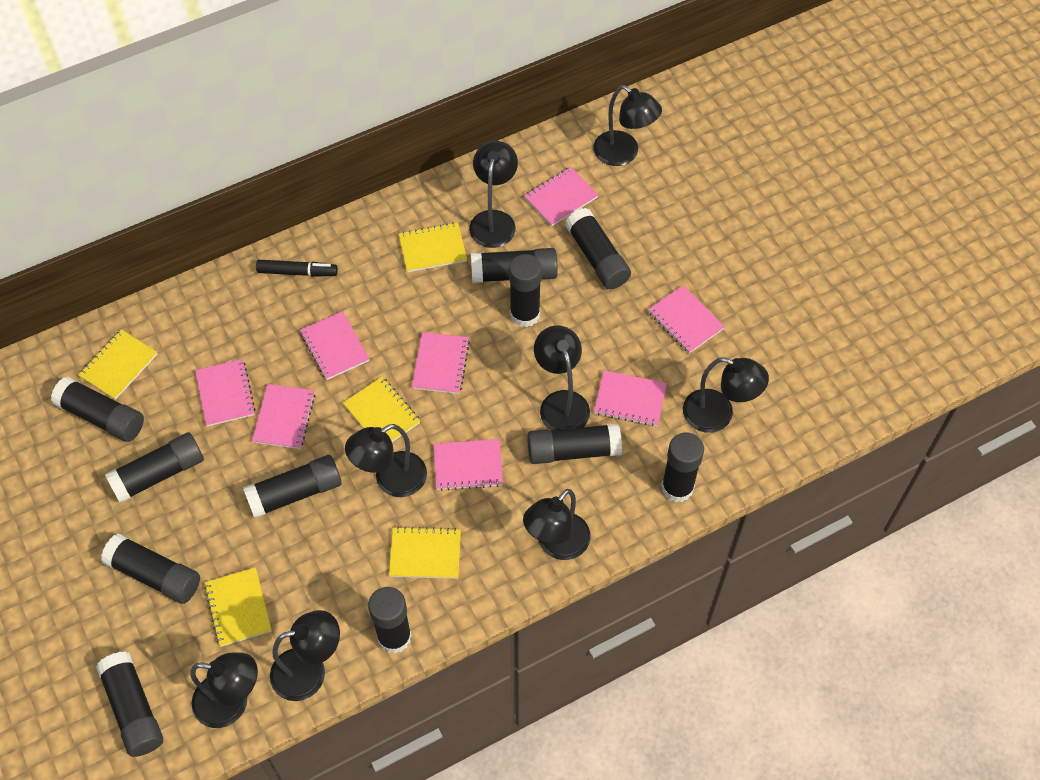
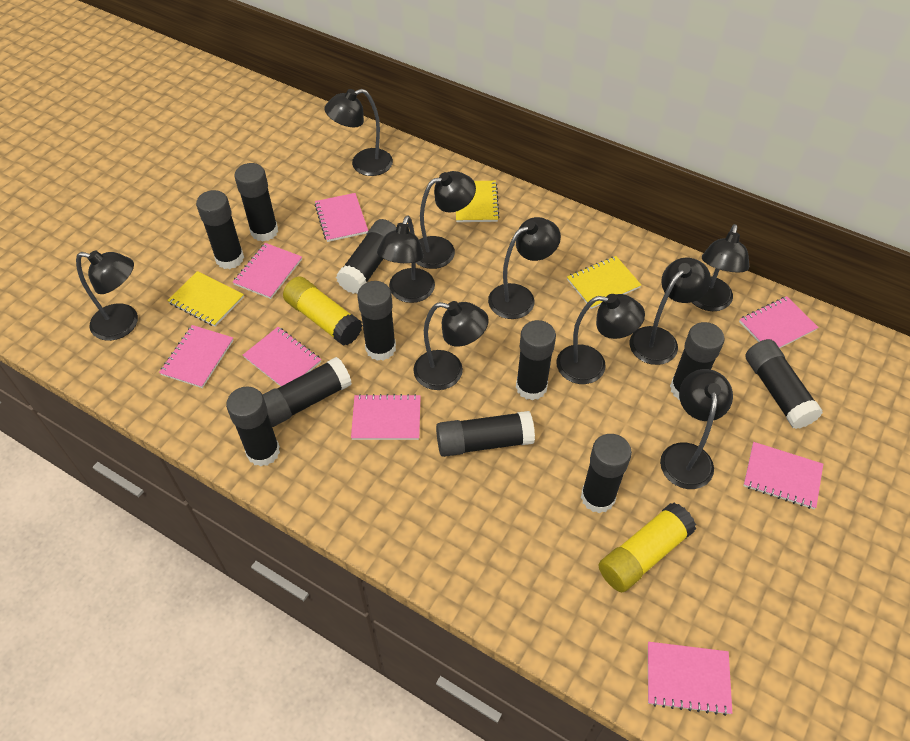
black lamp: 8 -> 10
black marker: 1 -> 0
yellow glue stick: 0 -> 2
yellow notebook: 5 -> 3

